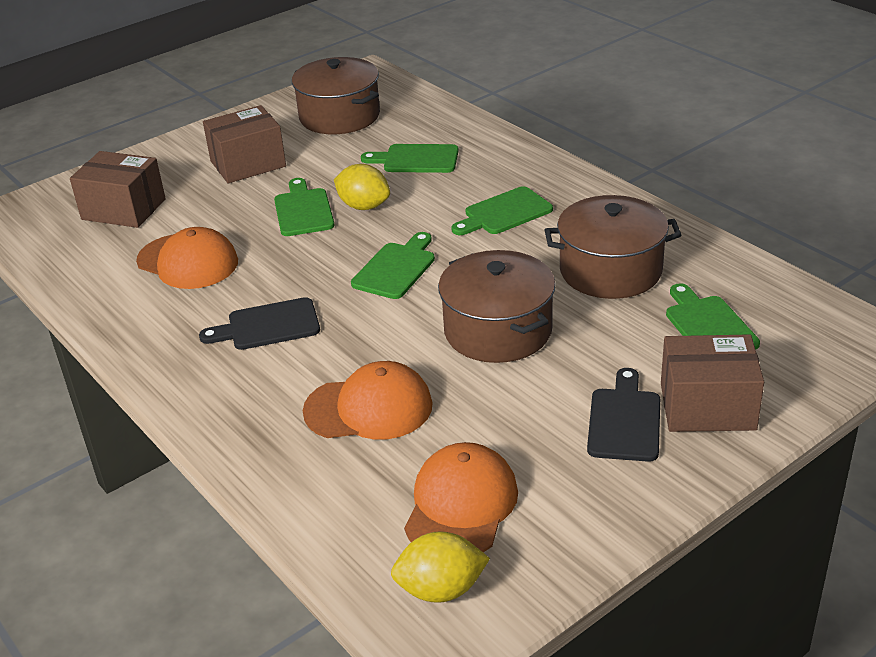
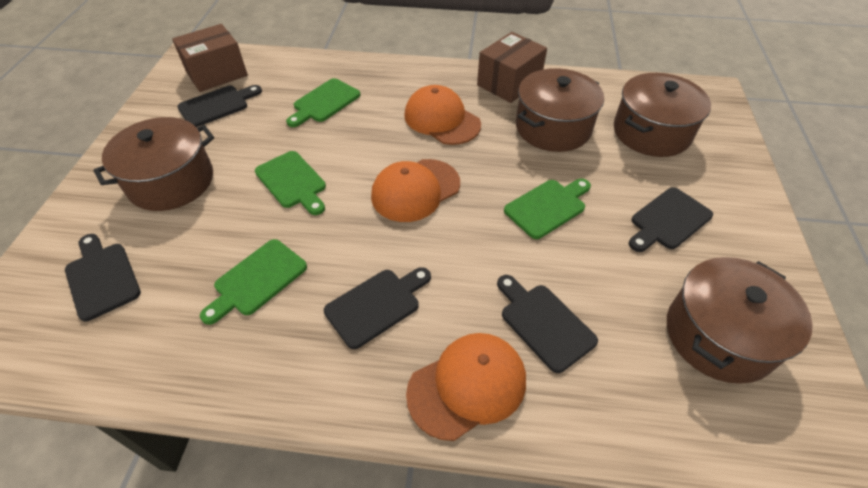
black cutting board: 2 -> 5
brown box: 3 -> 2
brown pot: 3 -> 4
green cutting board: 5 -> 4
yellow lemon: 2 -> 0

